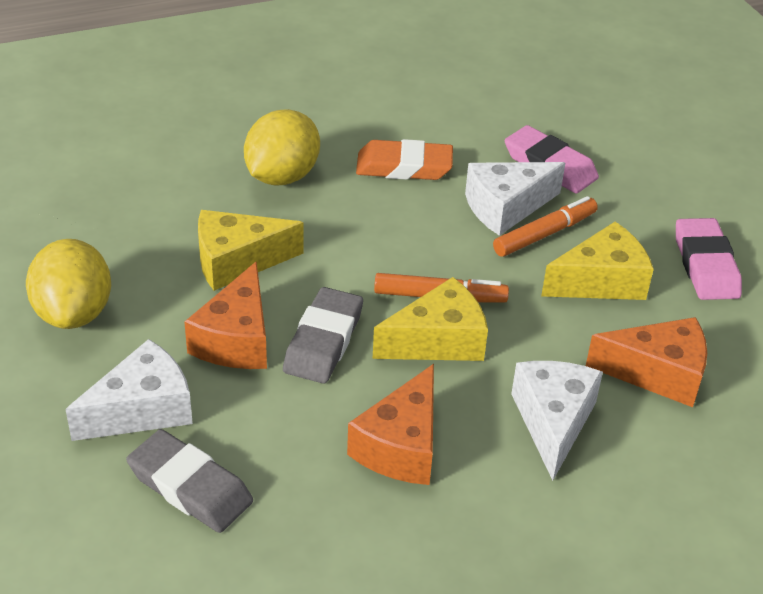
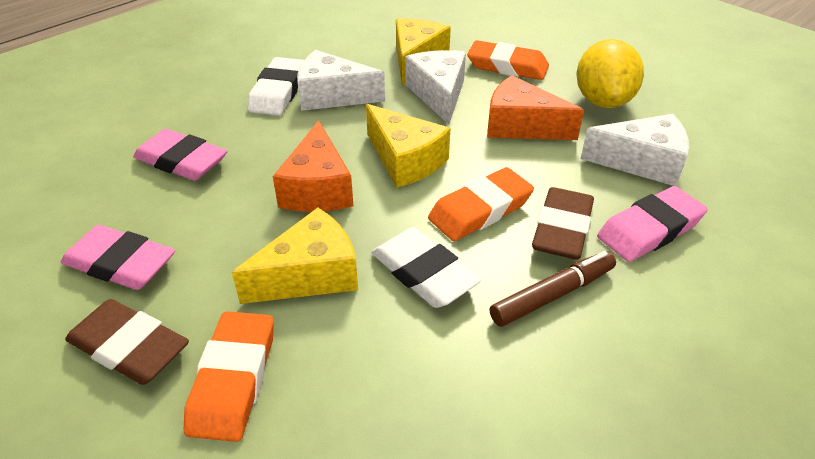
brown eraser: 0 -> 2
brown marker: 0 -> 1
grey eraser: 2 -> 0
orange cheese: 3 -> 2
orange eraser: 1 -> 3
orange marker: 2 -> 0
pink eraser: 2 -> 3
white eraser: 0 -> 2
yellow lemon: 2 -> 1

